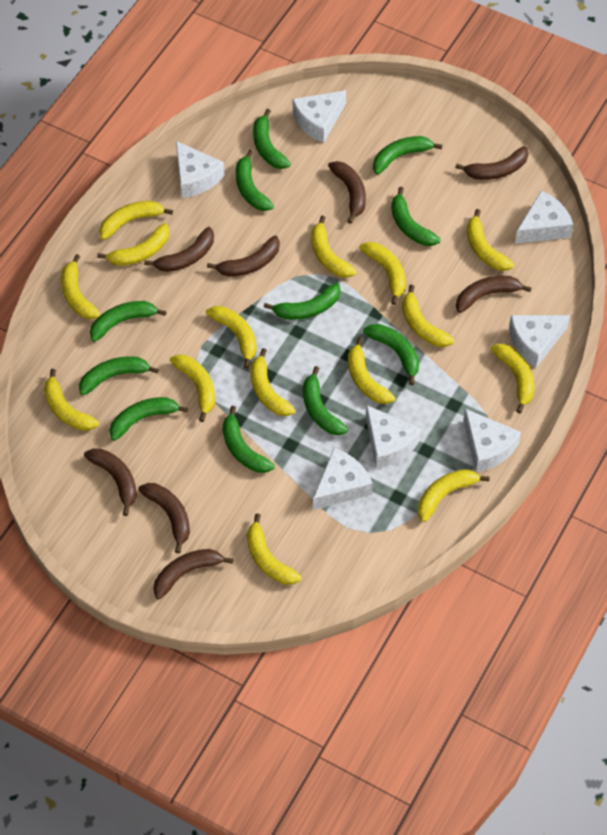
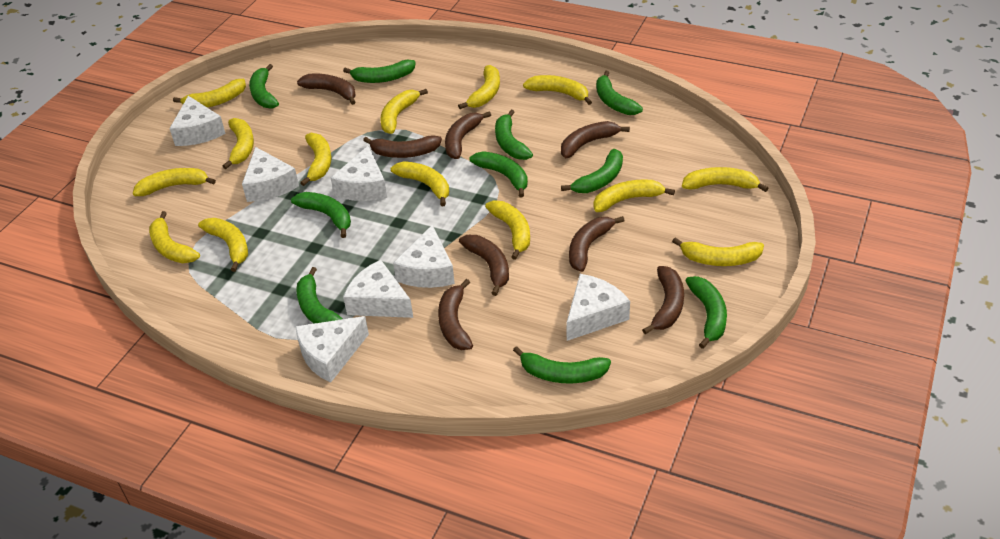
green banana: 11 -> 10
yellow banana: 15 -> 14

